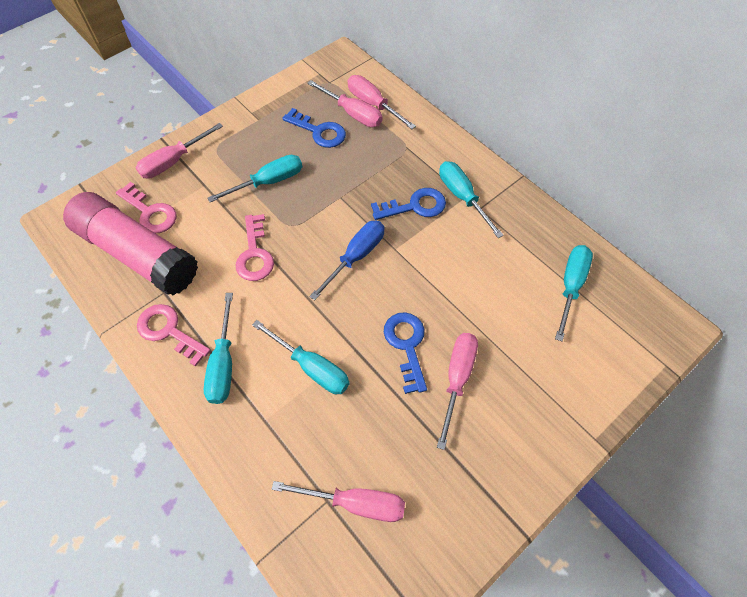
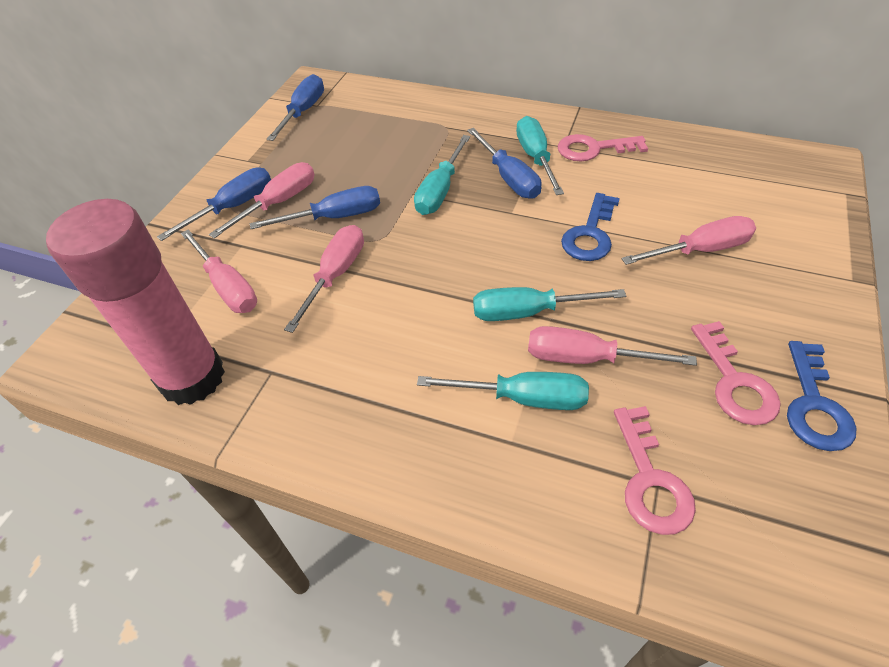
blue key: 3 -> 2
blue screwdriver: 1 -> 4
turquoise screwdriver: 5 -> 4

